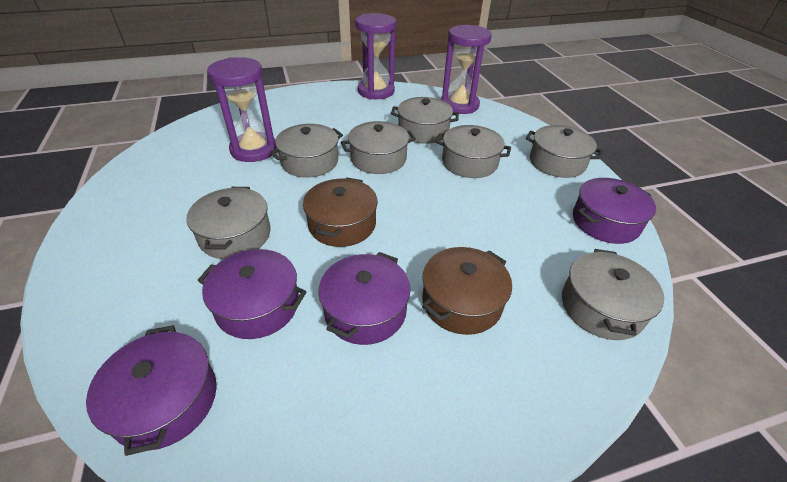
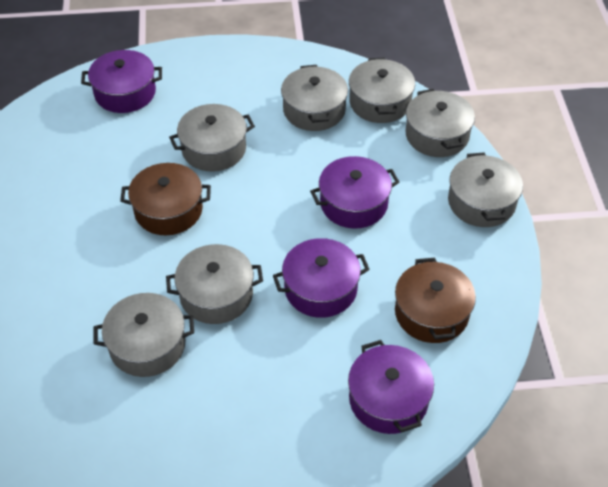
purple hourglass: 3 -> 0

